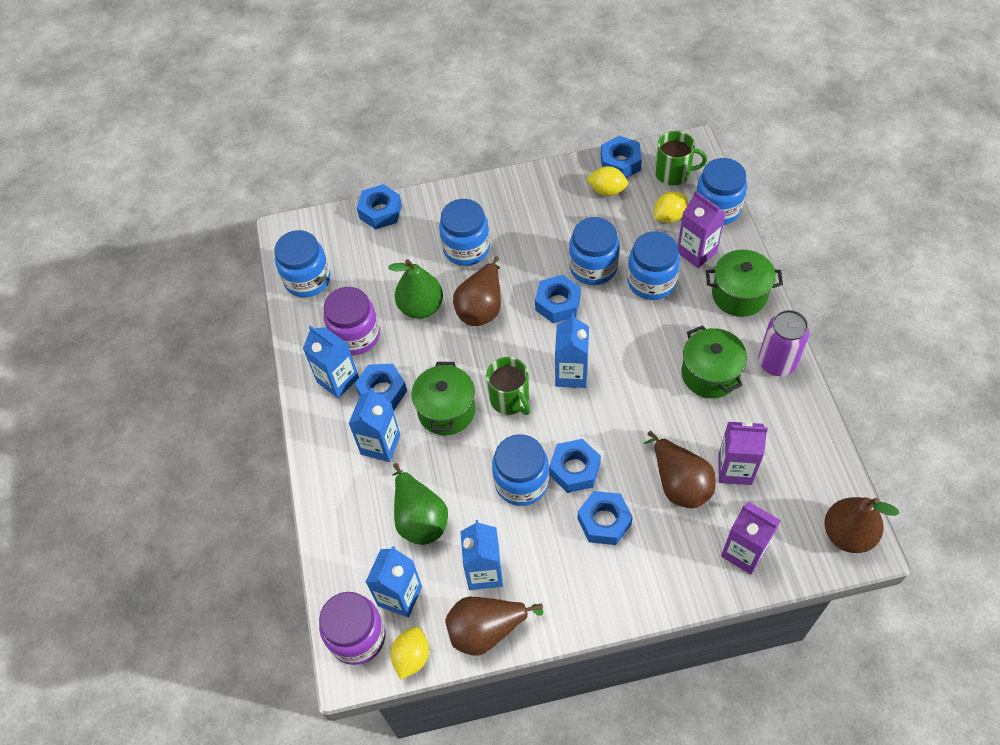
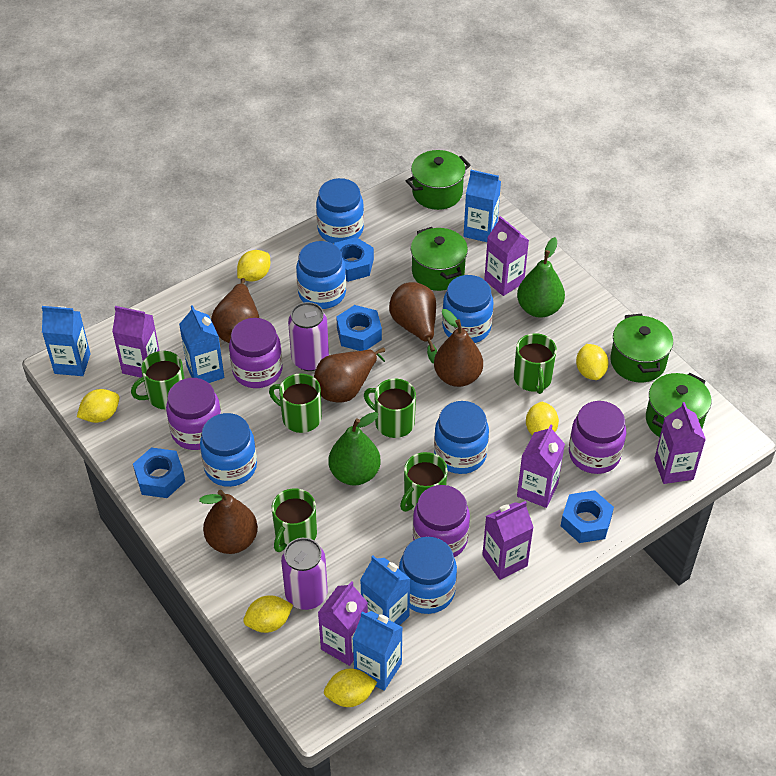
blue nut: 6 -> 4
brown pear: 4 -> 5
green mug: 2 -> 6
green pot: 3 -> 4
purple can: 1 -> 2
purple carton: 3 -> 6
purple jar: 2 -> 4
yellow lemon: 3 -> 6

